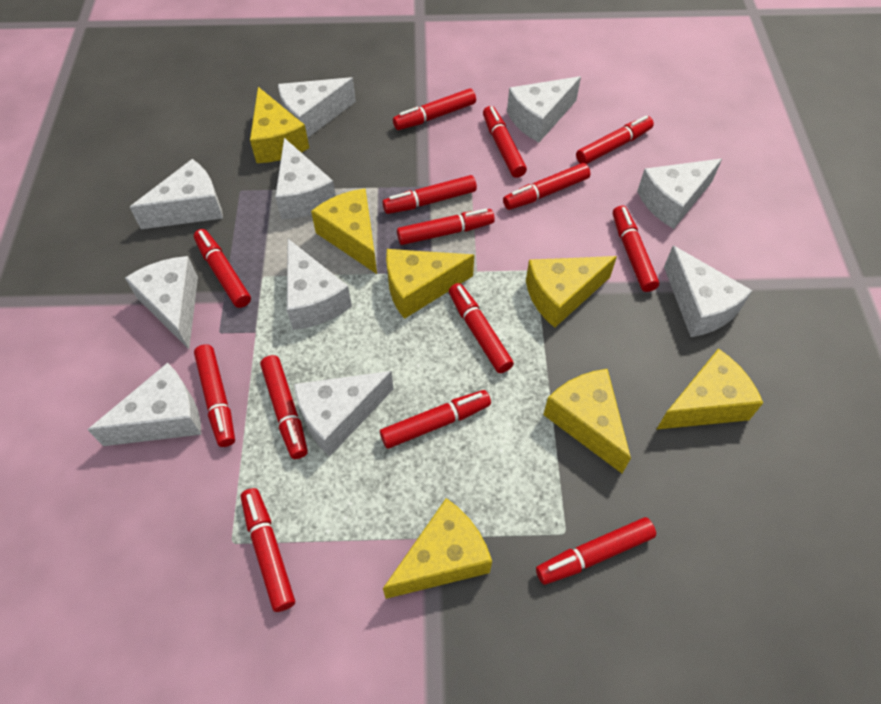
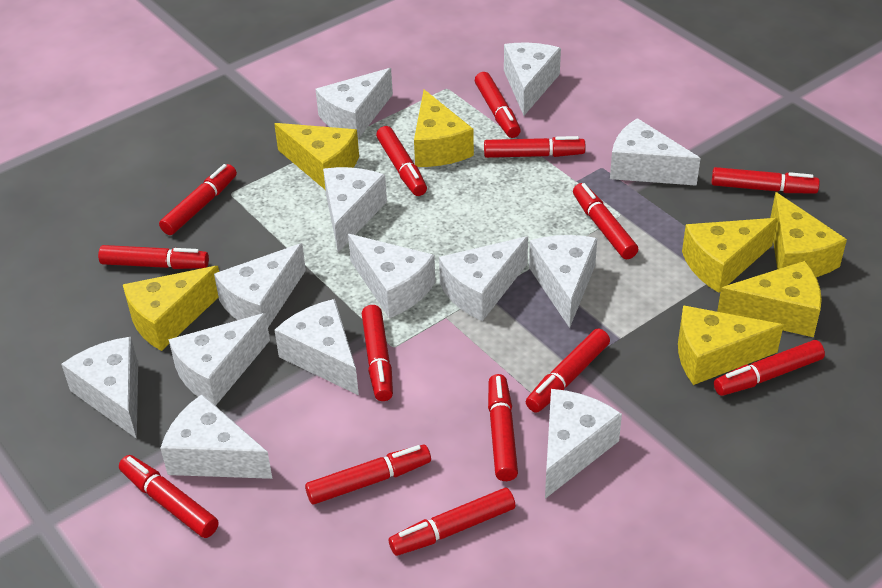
white cheese: 10 -> 13

